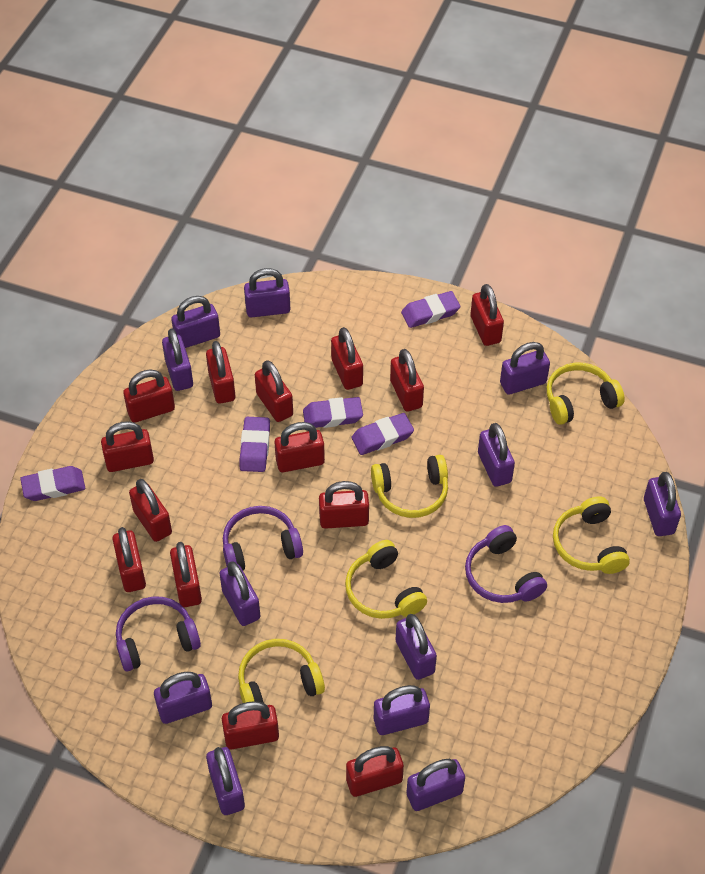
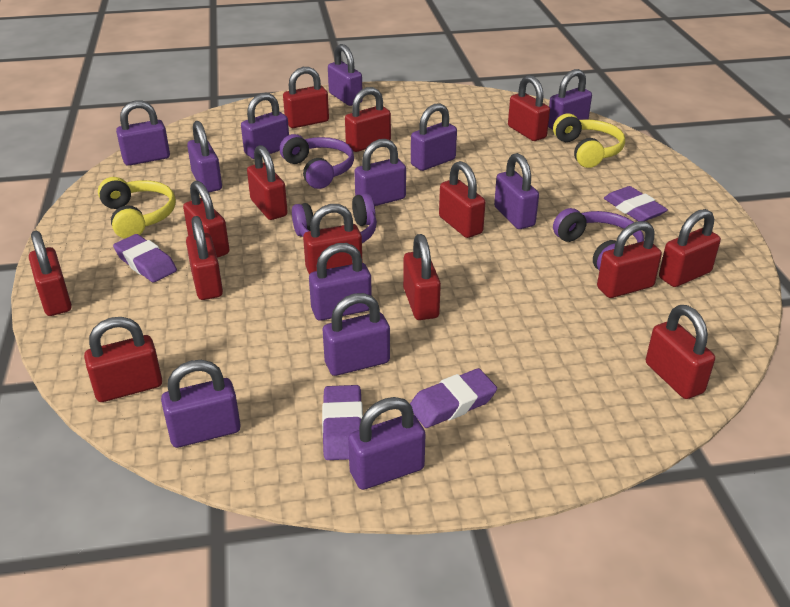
purple eraser: 5 -> 4
yellow headphones: 5 -> 2

